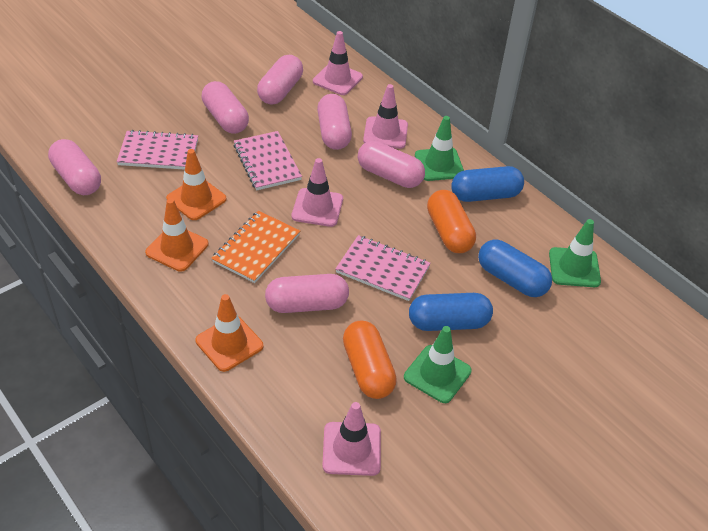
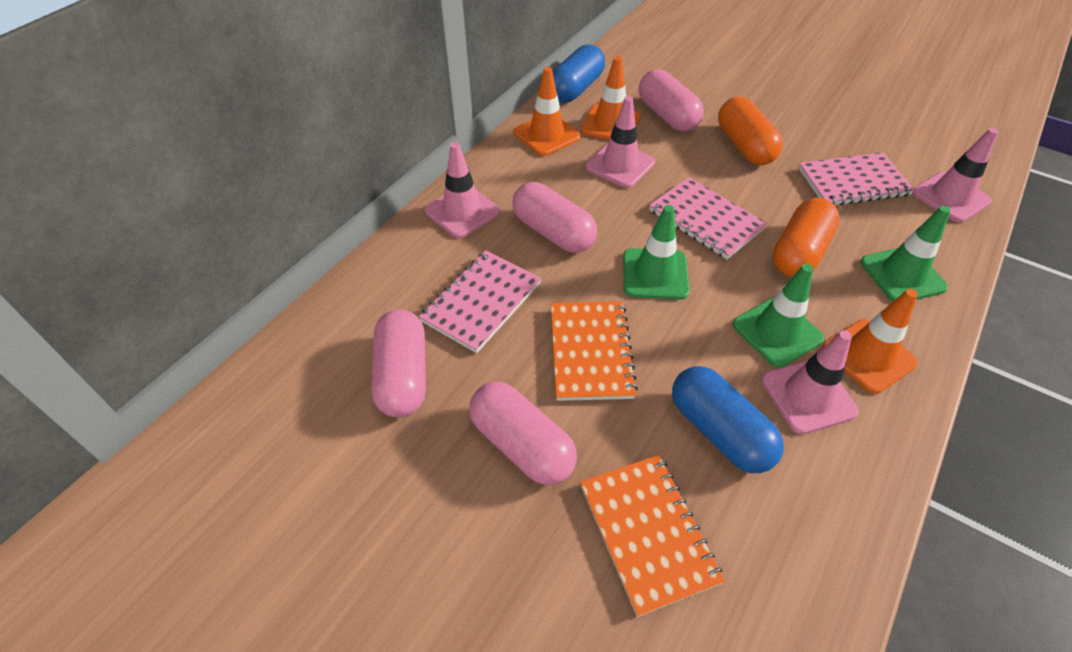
blue capsule: 3 -> 2
orange notebook: 1 -> 2
pink capsule: 6 -> 4

